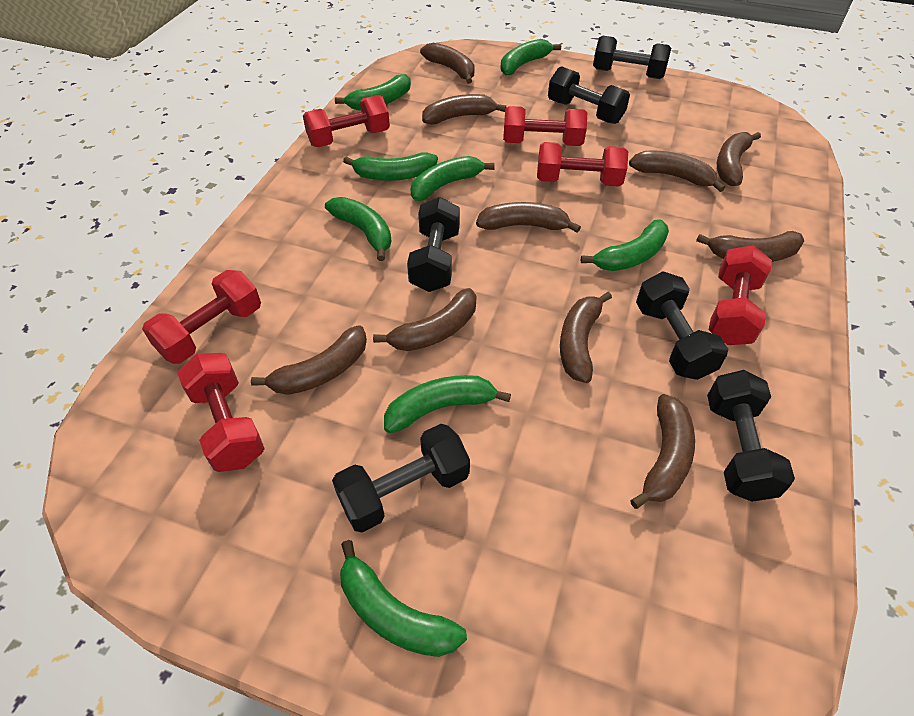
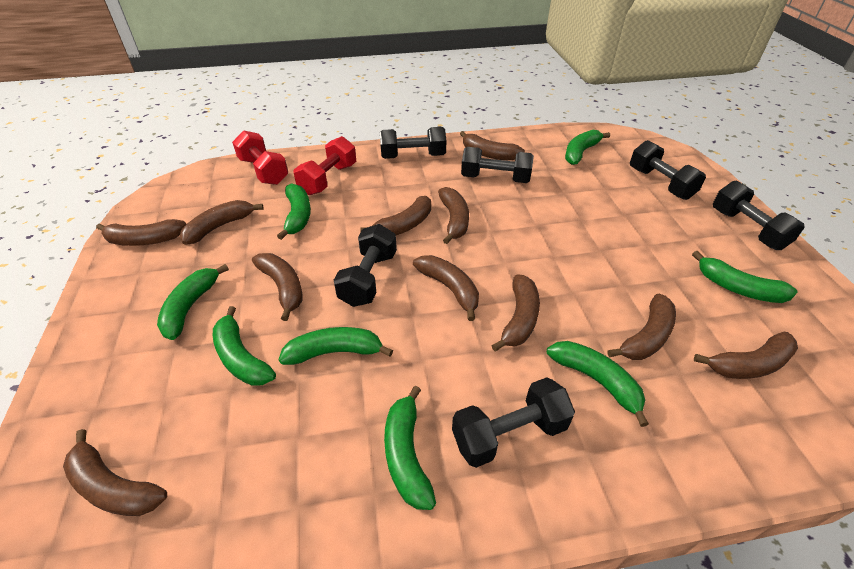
brown banana: 10 -> 11
red dumbbell: 6 -> 2

